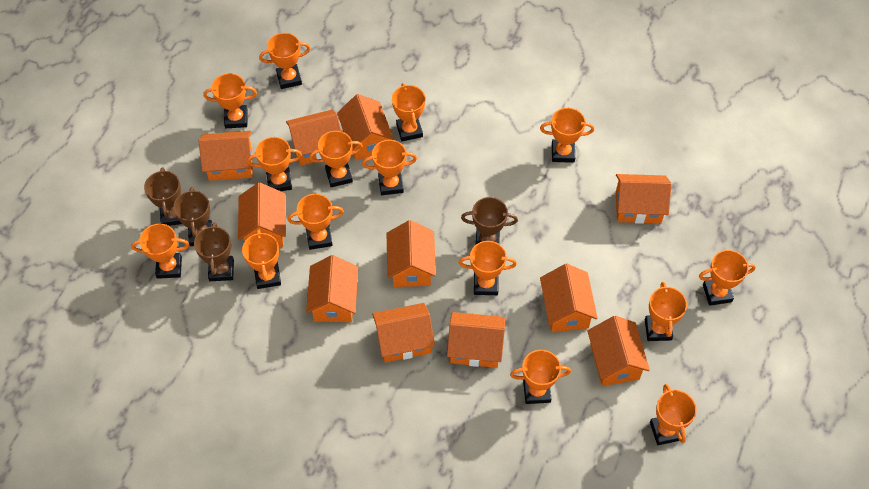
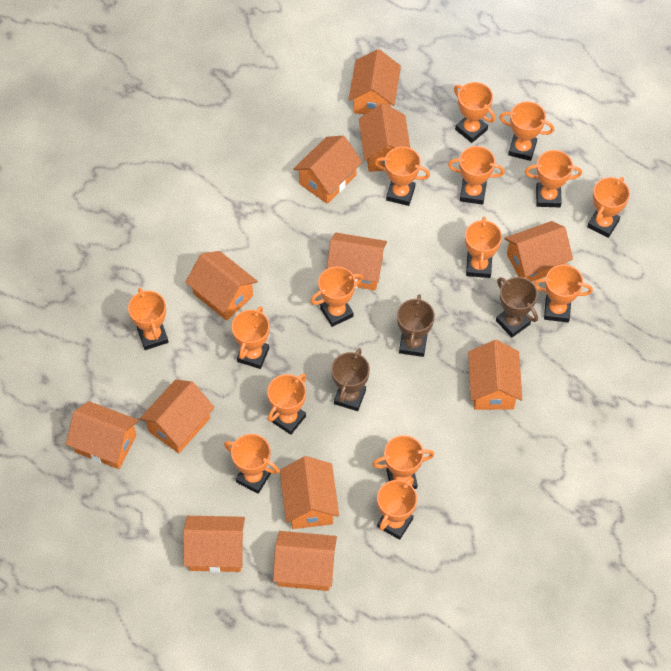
brown trophy: 4 -> 3
orange house: 11 -> 12

